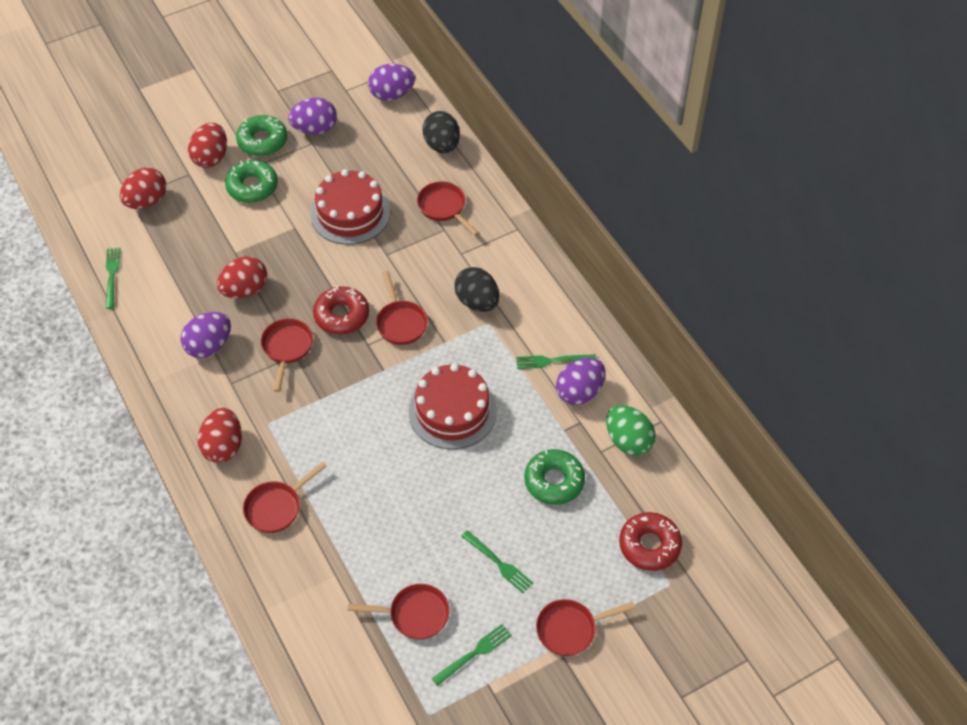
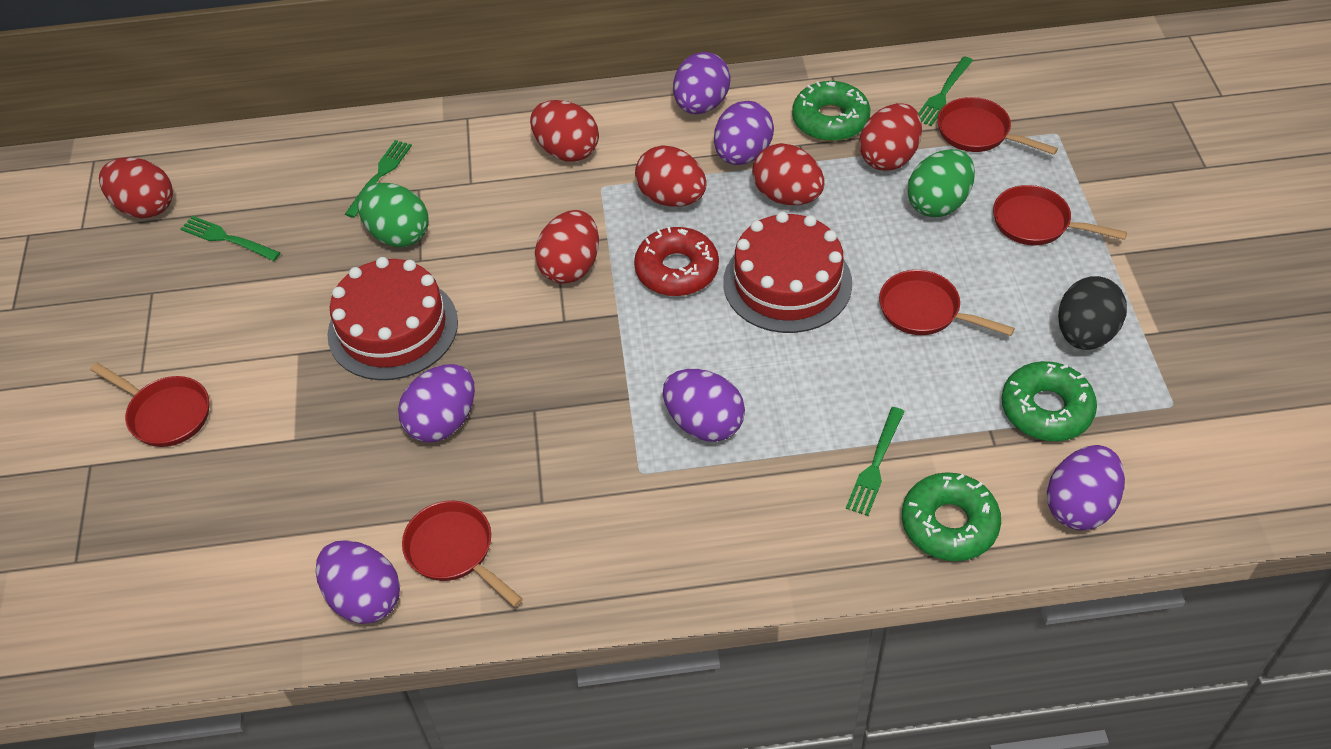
black egg: 2 -> 1
green egg: 1 -> 2
purple egg: 4 -> 6
red donut: 2 -> 1
red egg: 4 -> 6
red pan: 6 -> 5

